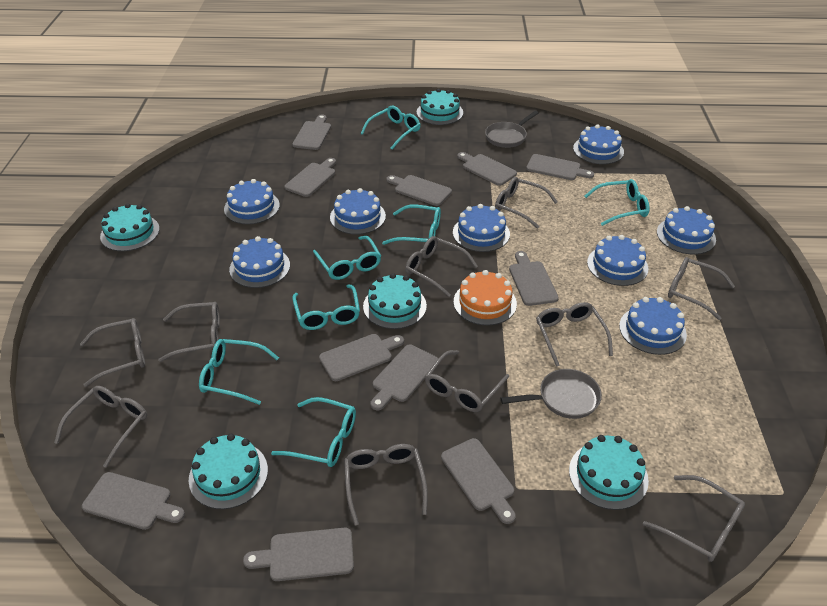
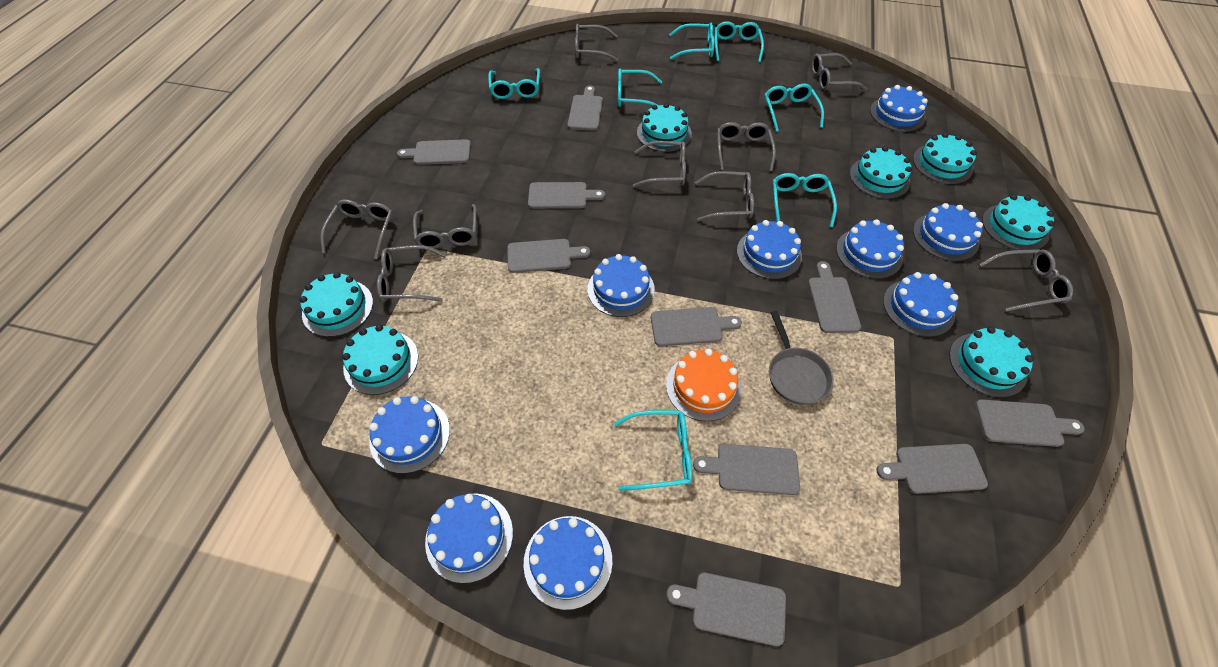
blue cake: 8 -> 9
grey cutting board: 11 -> 10
grey glasses: 10 -> 9
grey pan: 2 -> 1
turquoise cake: 5 -> 7

